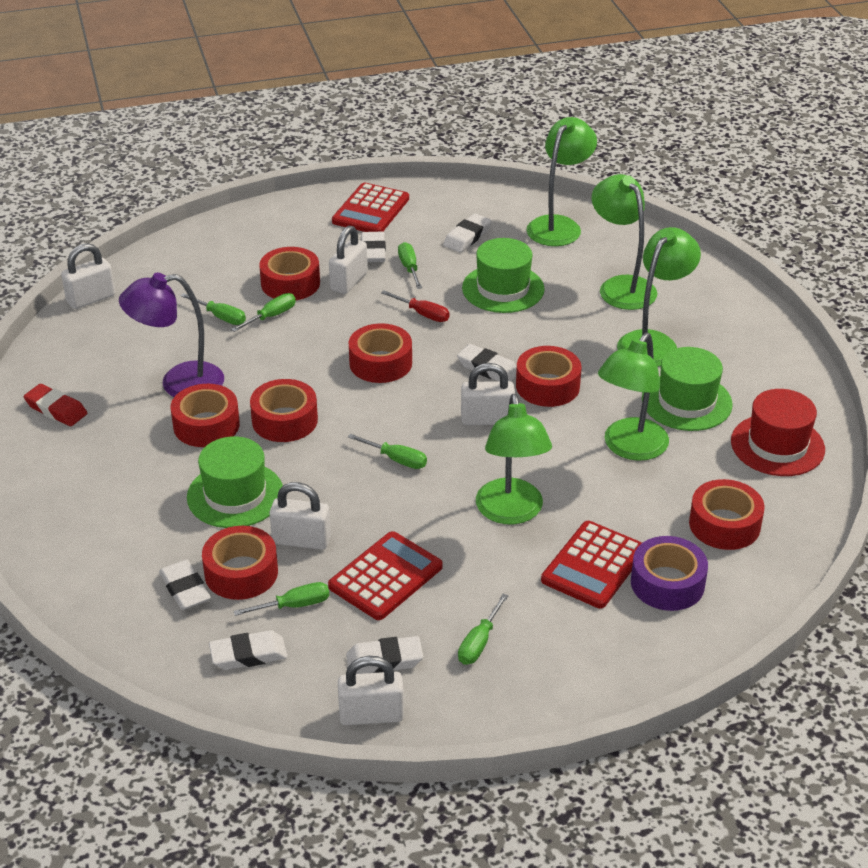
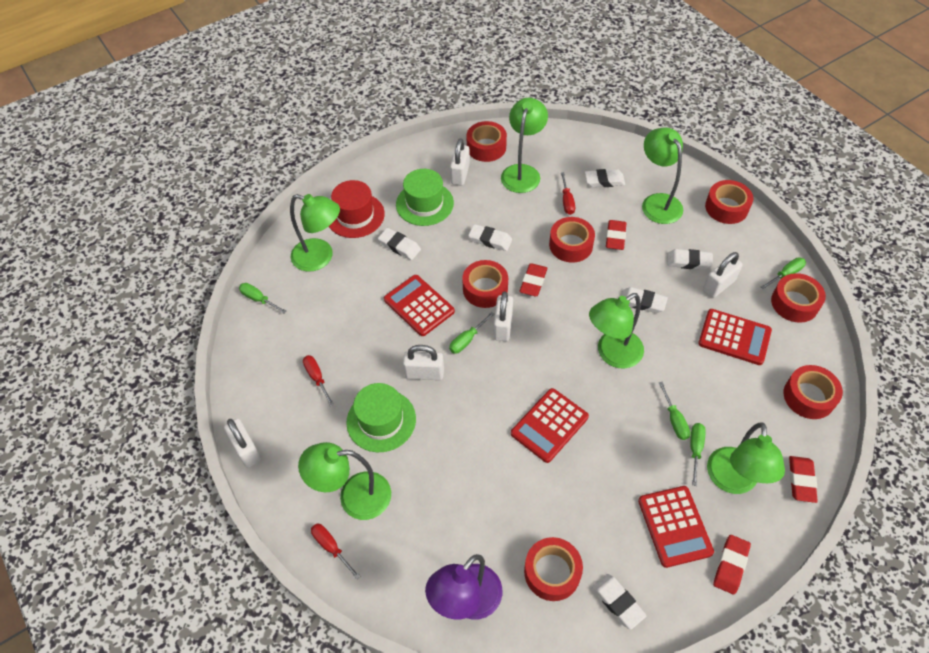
green hat: 3 -> 2
green lamp: 5 -> 6
green screwdriver: 6 -> 5
purple tape: 1 -> 0
red calculator: 3 -> 4
red eraser: 1 -> 4
red screwdriver: 1 -> 3

